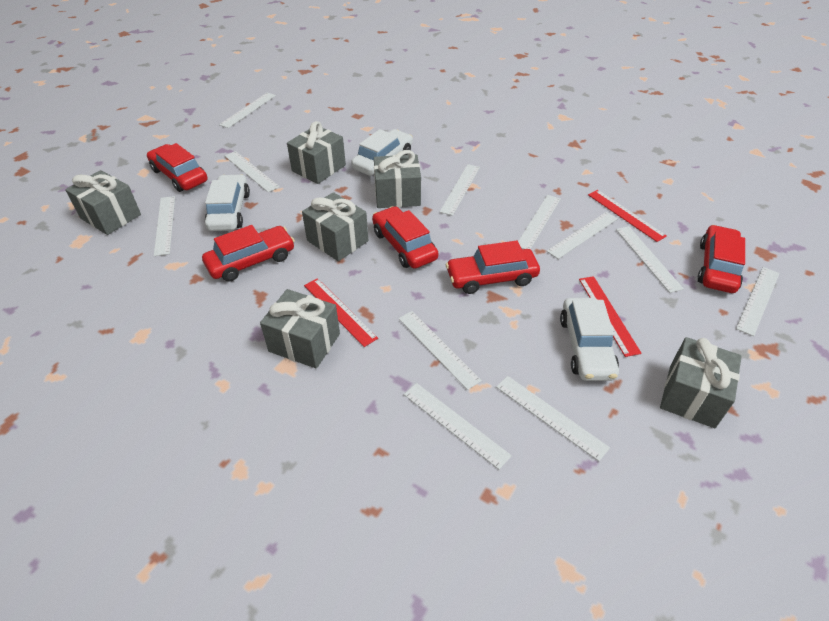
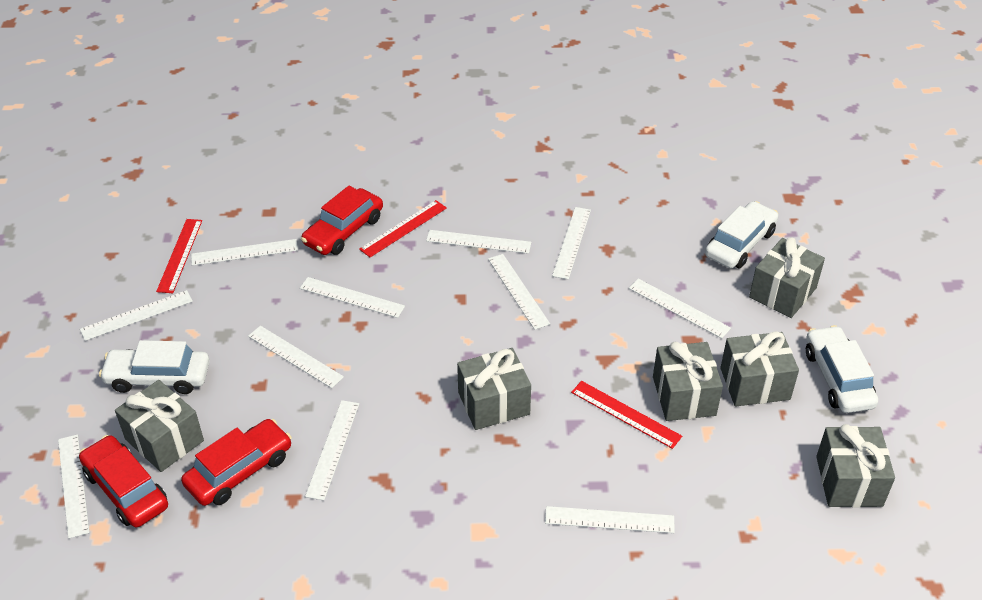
red car: 5 -> 3

